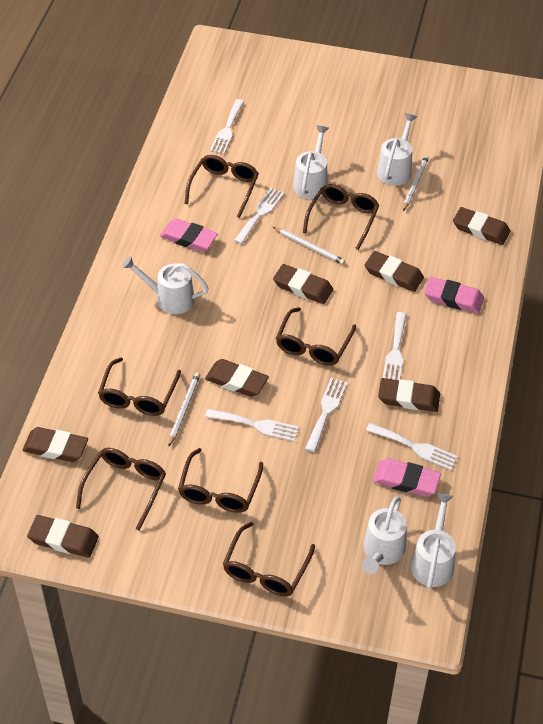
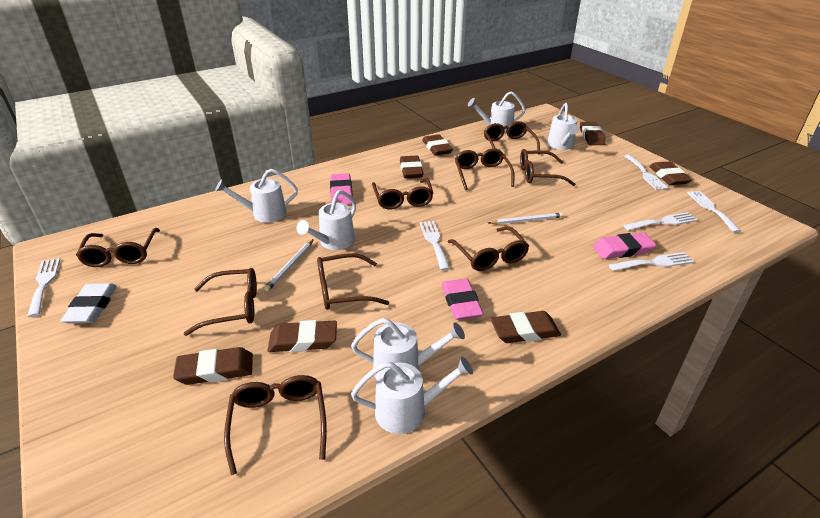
brown glasses: 7 -> 9
white eraser: 0 -> 1
white pencil: 3 -> 2
white watering can: 5 -> 6

